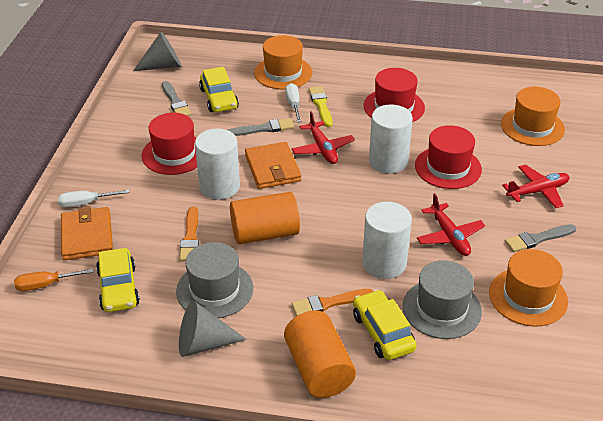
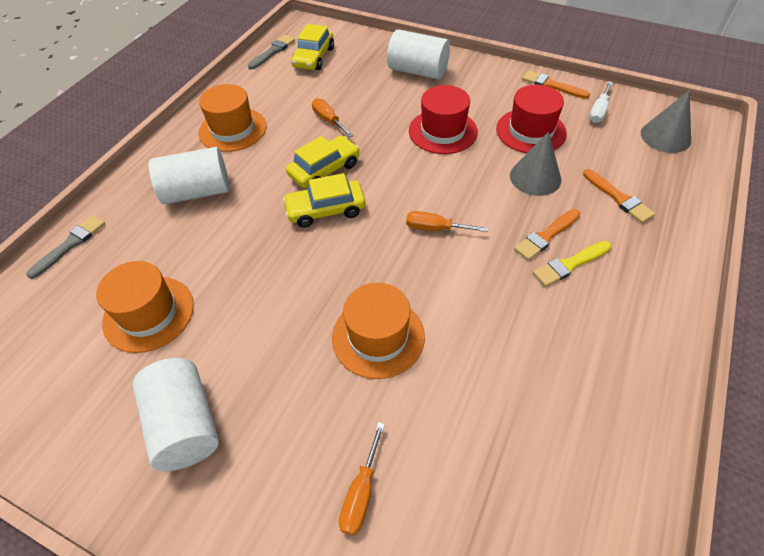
grey brush: 3 -> 2
grey hat: 2 -> 0
orange brush: 2 -> 3
orange cylinder: 2 -> 0
orange screwdriver: 1 -> 3
orange wallet: 2 -> 0
red hat: 3 -> 2
red plane: 3 -> 0
white screwdriver: 2 -> 1

